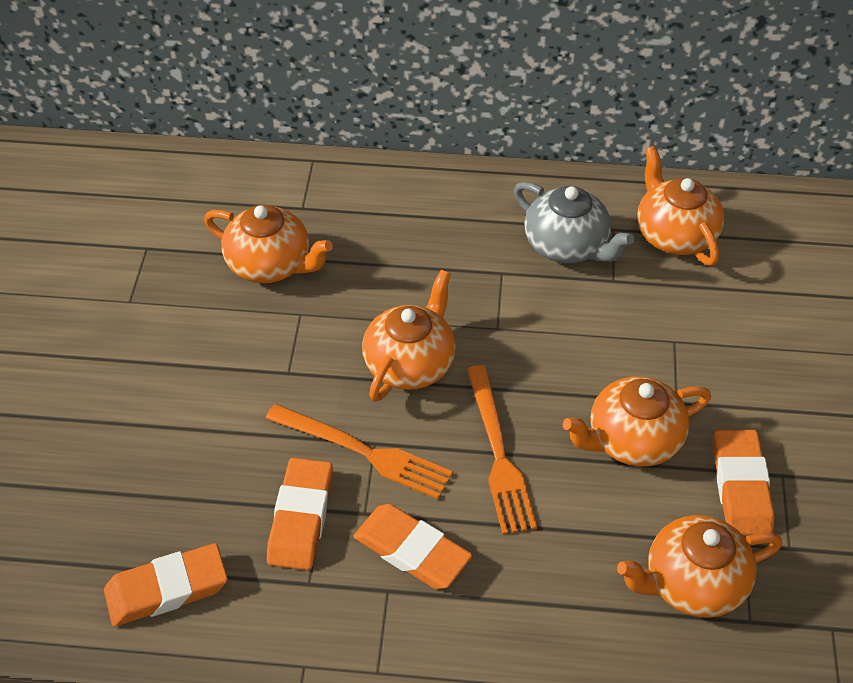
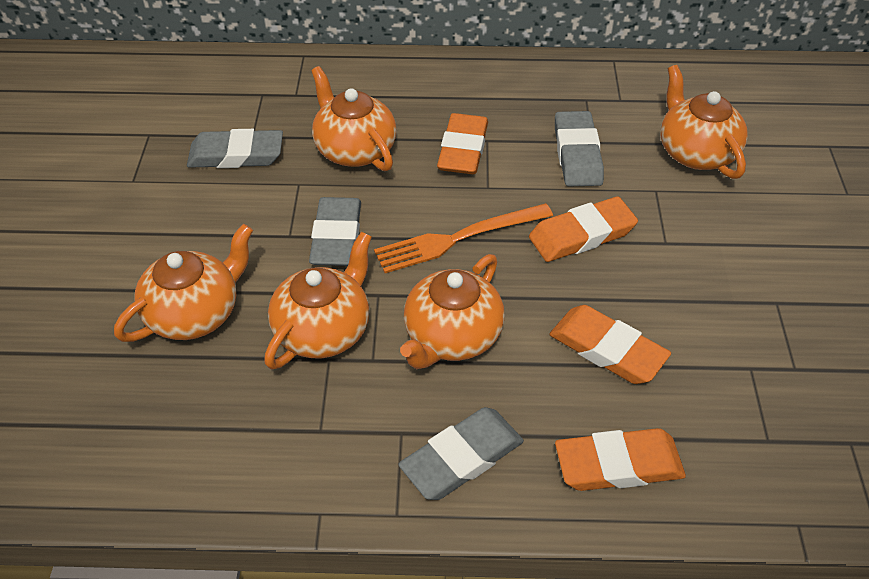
grey eraser: 0 -> 4
grey teapot: 1 -> 0
orange fork: 2 -> 1

